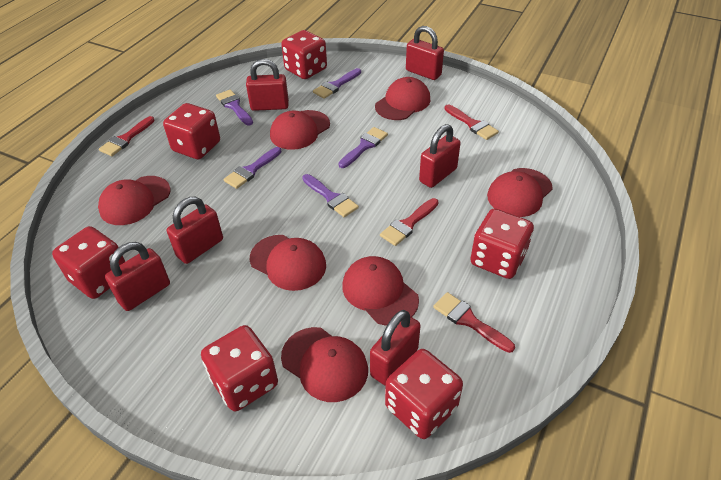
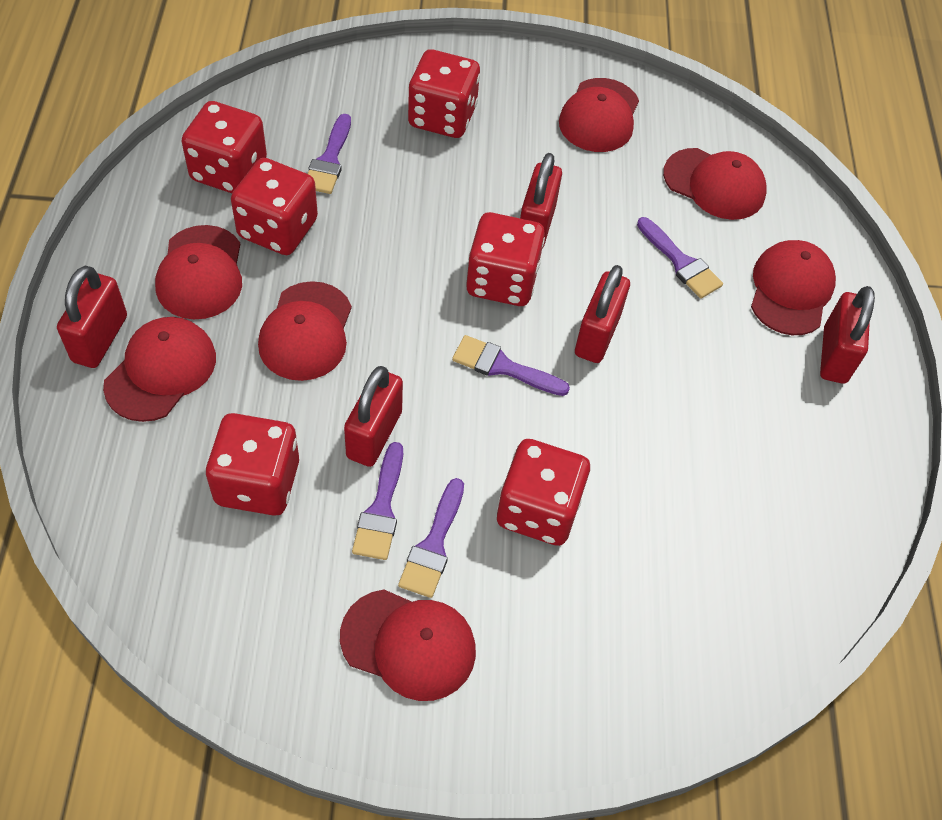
red brush: 4 -> 0
red padlock: 6 -> 5

